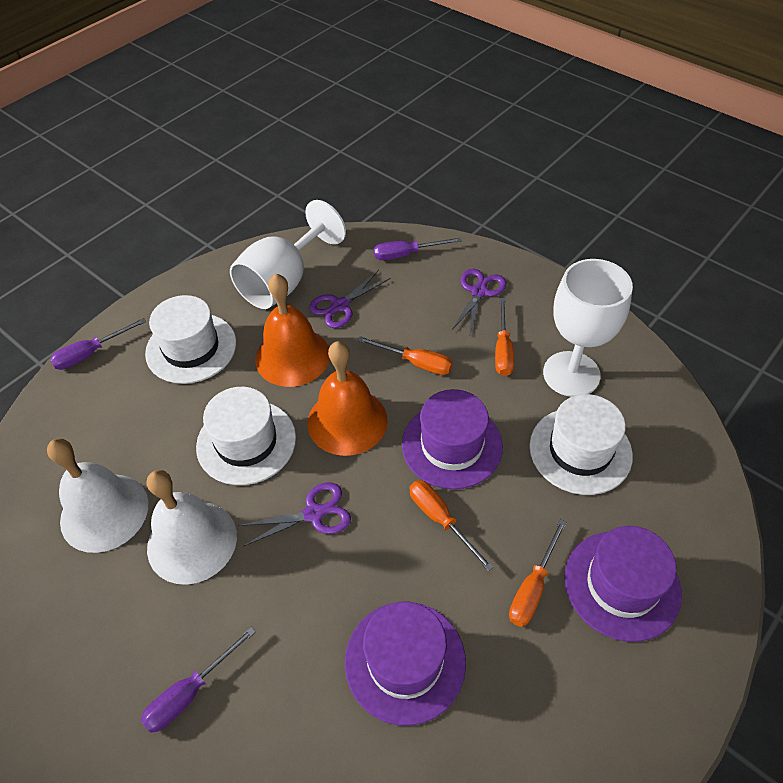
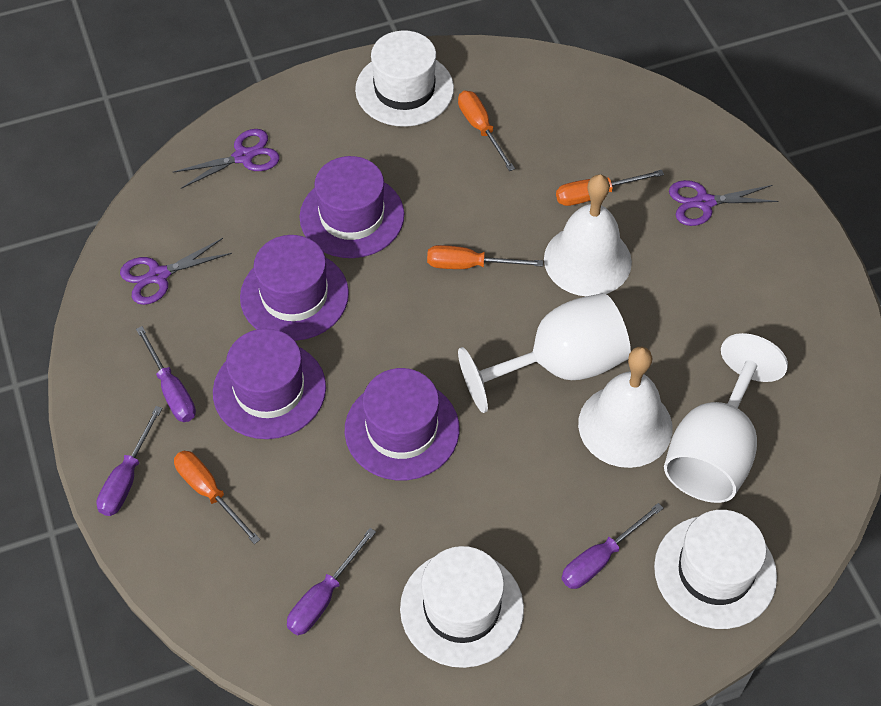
orange bell: 2 -> 0
purple hat: 3 -> 4
purple screwdriver: 3 -> 4

